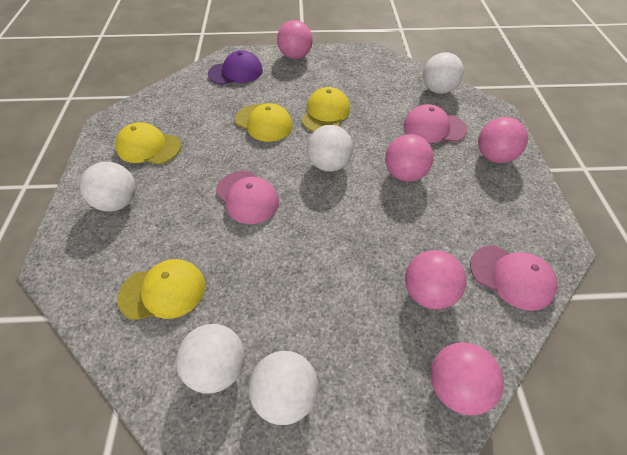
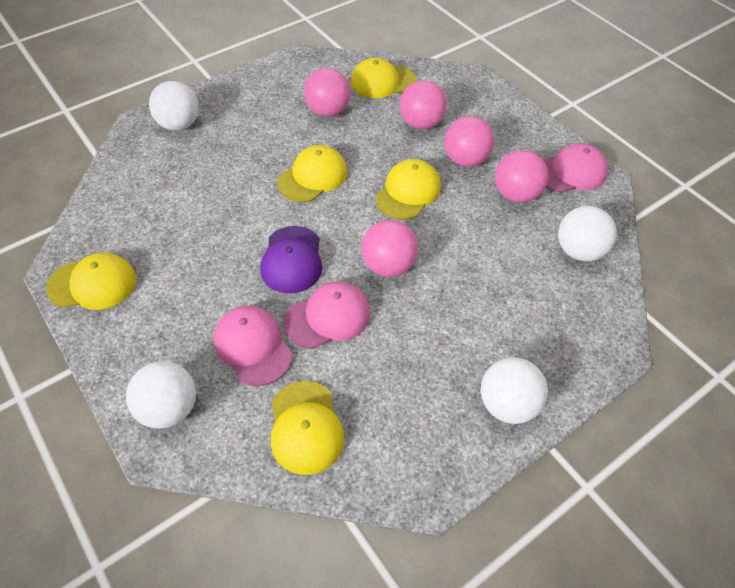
white ball: 5 -> 4
yellow cap: 4 -> 5

